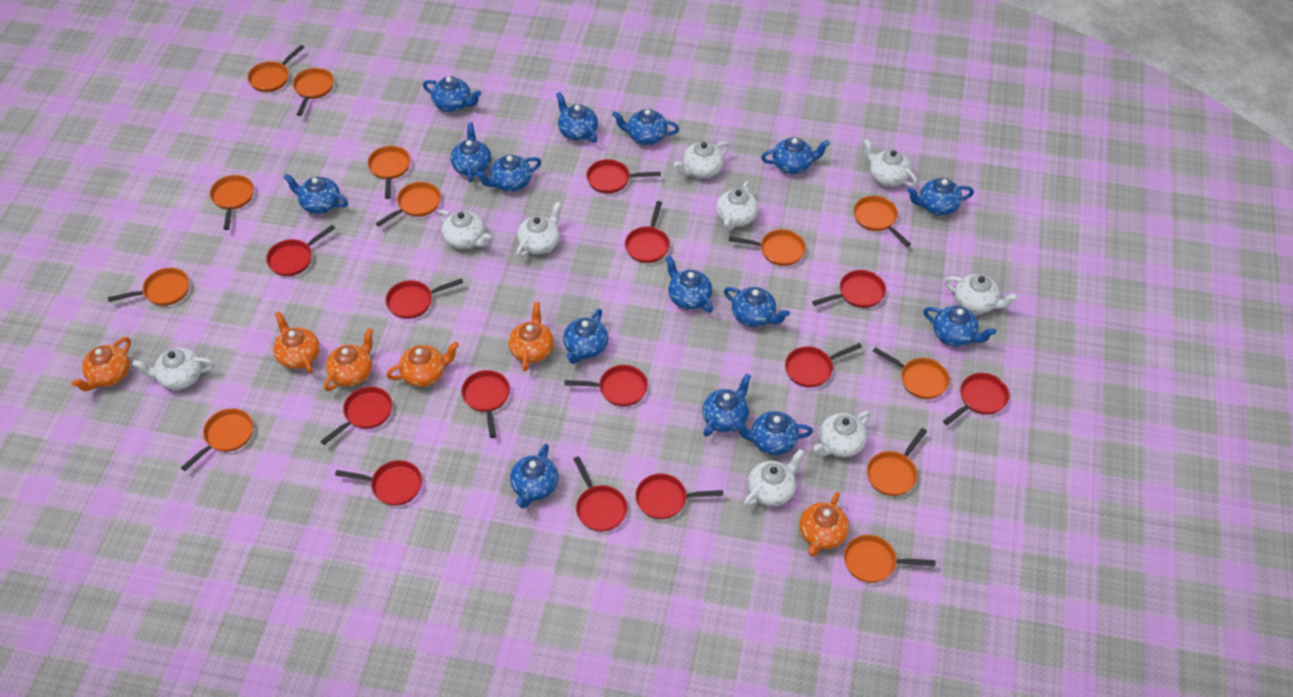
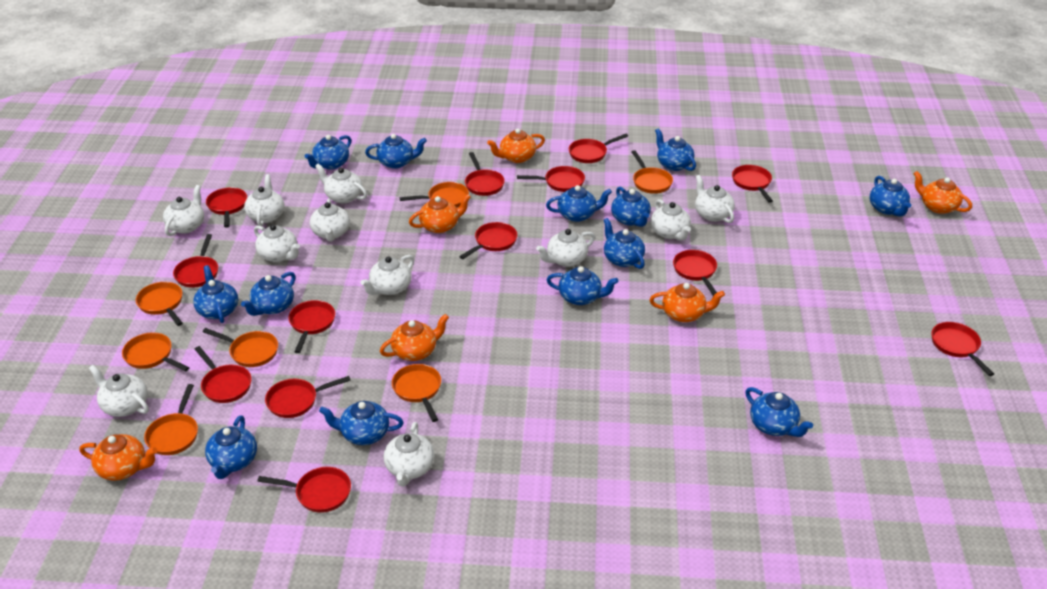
blue teapot: 15 -> 13
orange pan: 12 -> 7
white teapot: 9 -> 11

